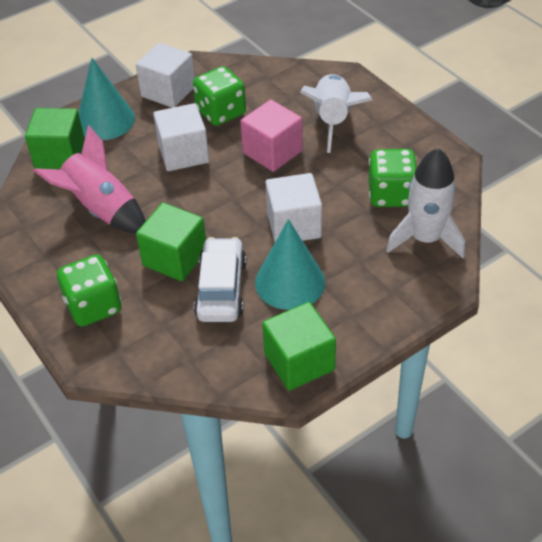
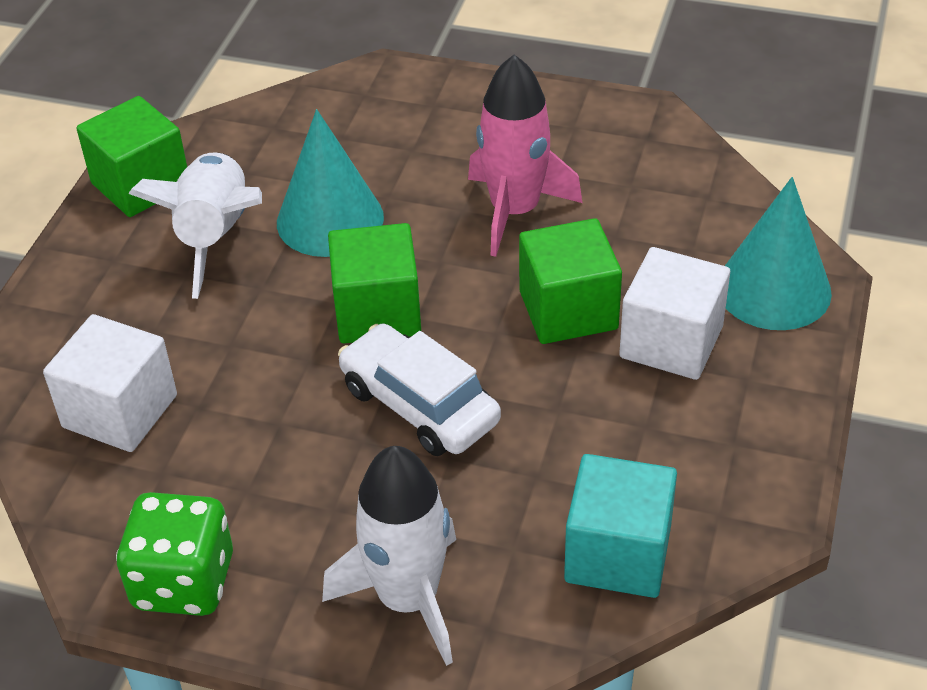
green dice: 3 -> 1
pink cube: 1 -> 0
turquoise cube: 0 -> 1
white cube: 3 -> 2

